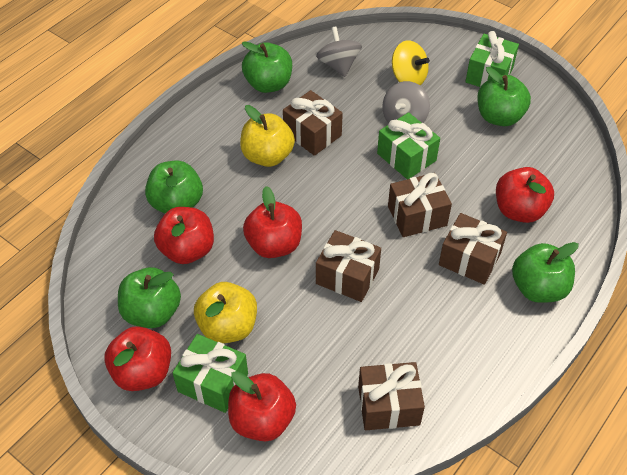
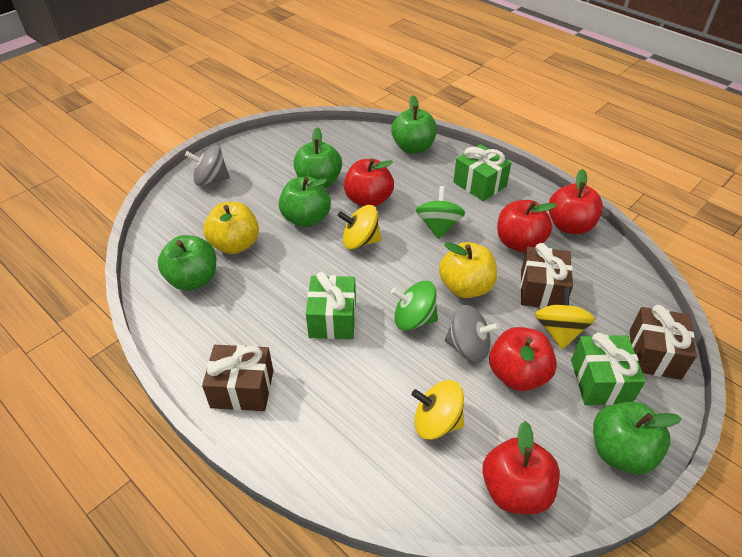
brown gift: 5 -> 3
green spinning top: 0 -> 2
yellow spinning top: 1 -> 3

